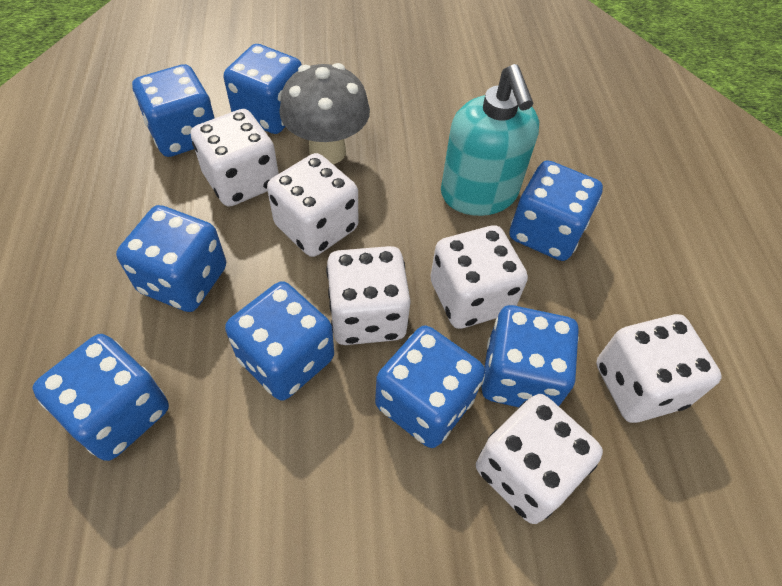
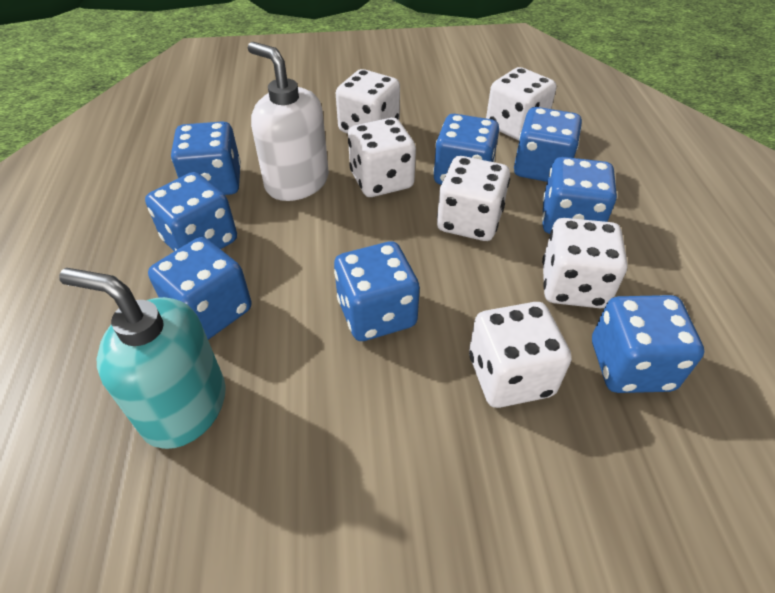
grey mushroom: 1 -> 0
white soap dispenser: 0 -> 1

